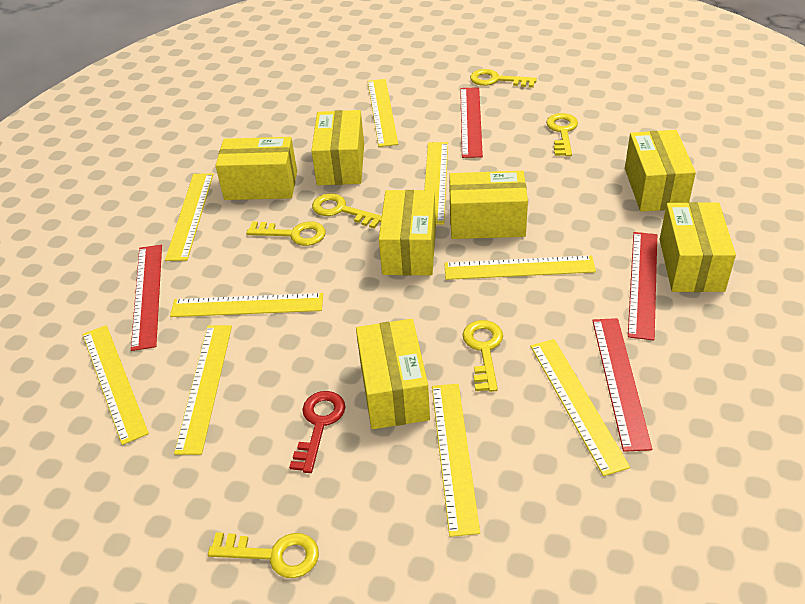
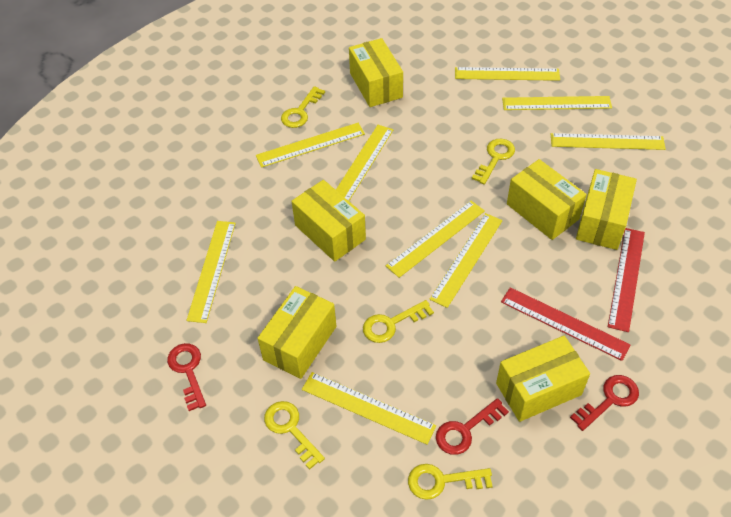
red key: 1 -> 3
red ruler: 4 -> 2
yellow box: 7 -> 6
yellow key: 6 -> 5

